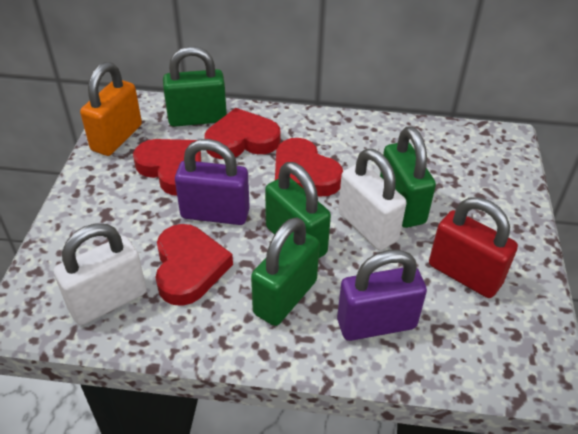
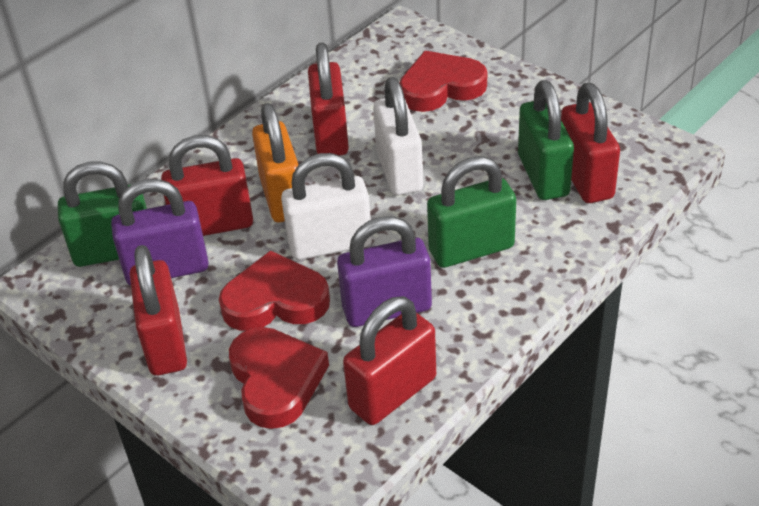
green padlock: 4 -> 3
red heart: 4 -> 3
red padlock: 1 -> 5

